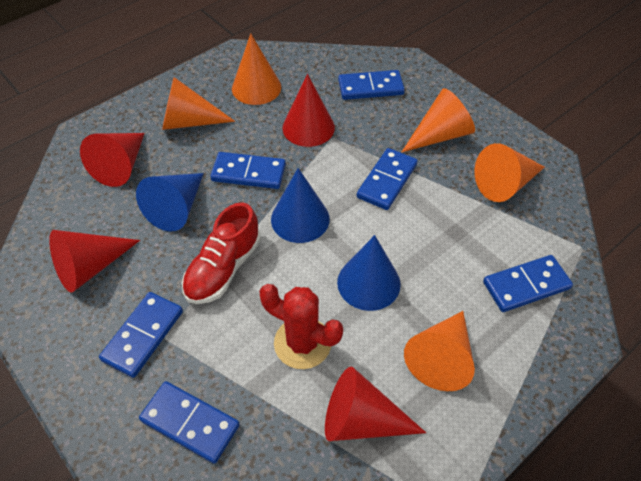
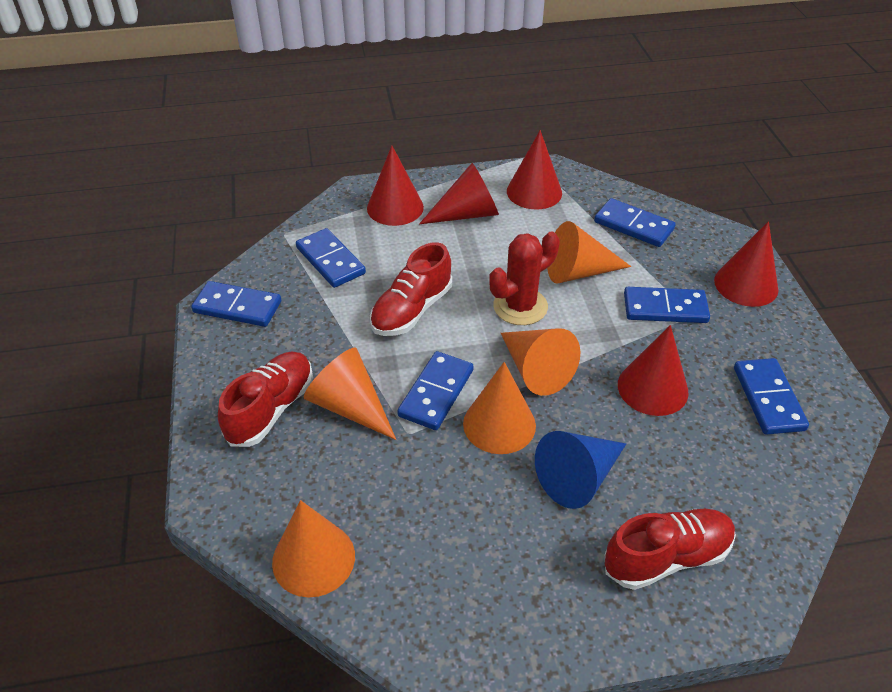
blue cone: 3 -> 1
red cone: 4 -> 5
red shoe: 1 -> 3

